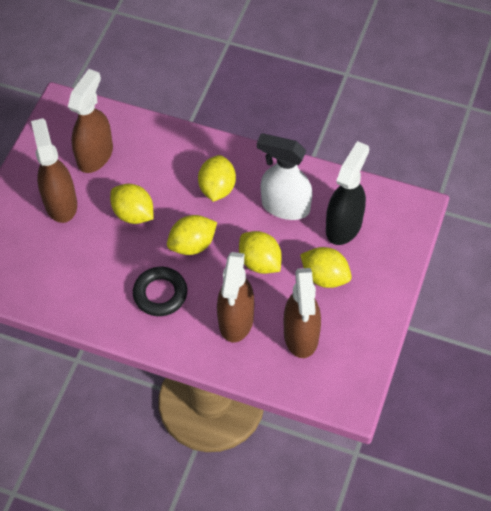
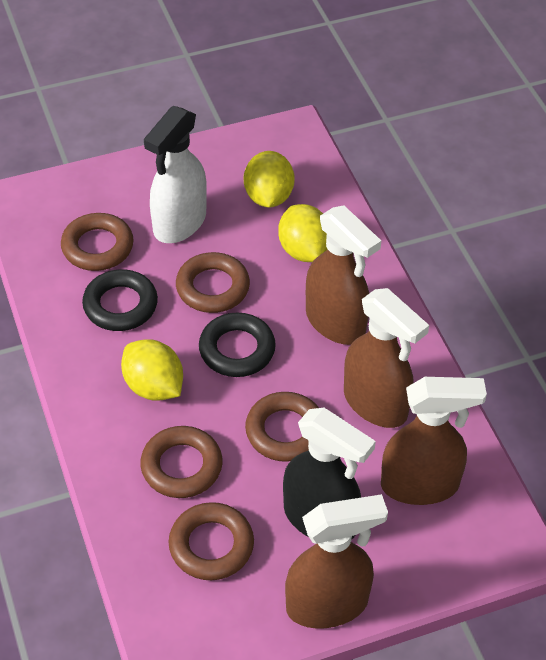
black ring: 1 -> 2
brown ring: 0 -> 5
yellow lemon: 5 -> 3

